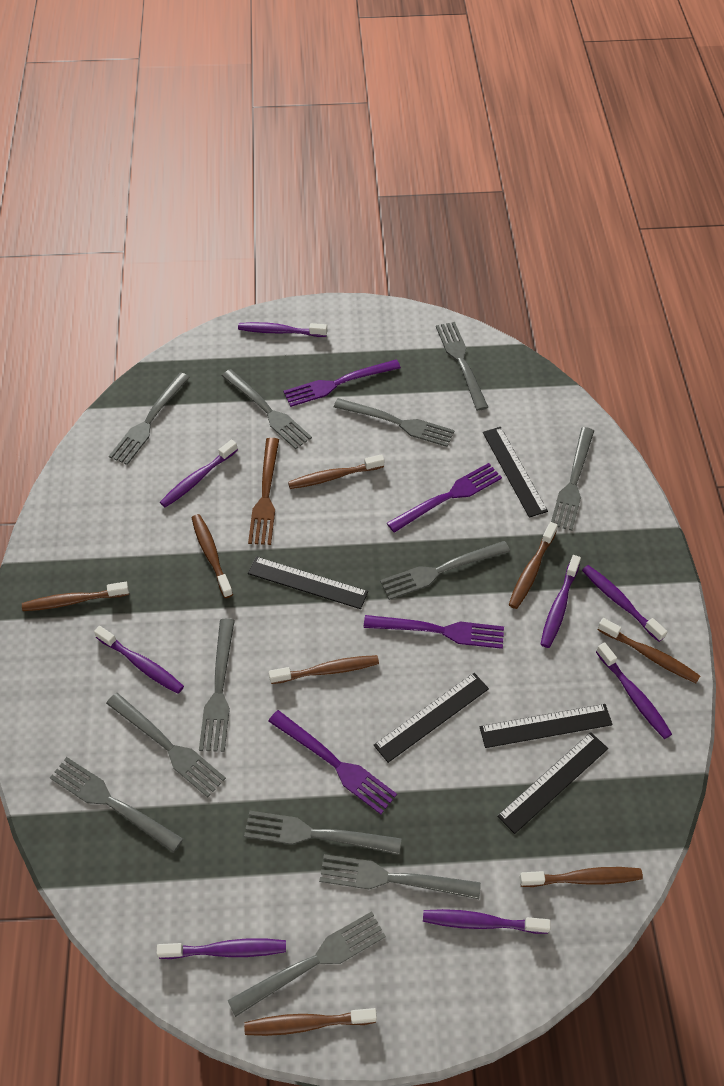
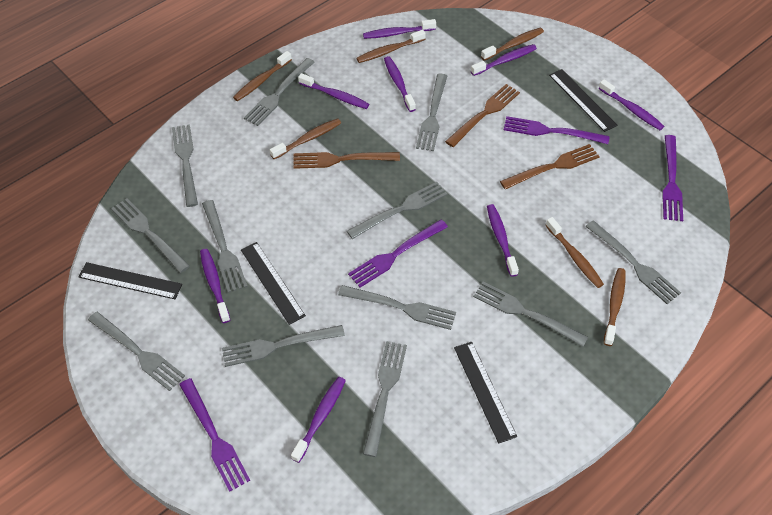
black ruler: 5 -> 4
brown fork: 1 -> 3
brown toothbrush: 8 -> 6

